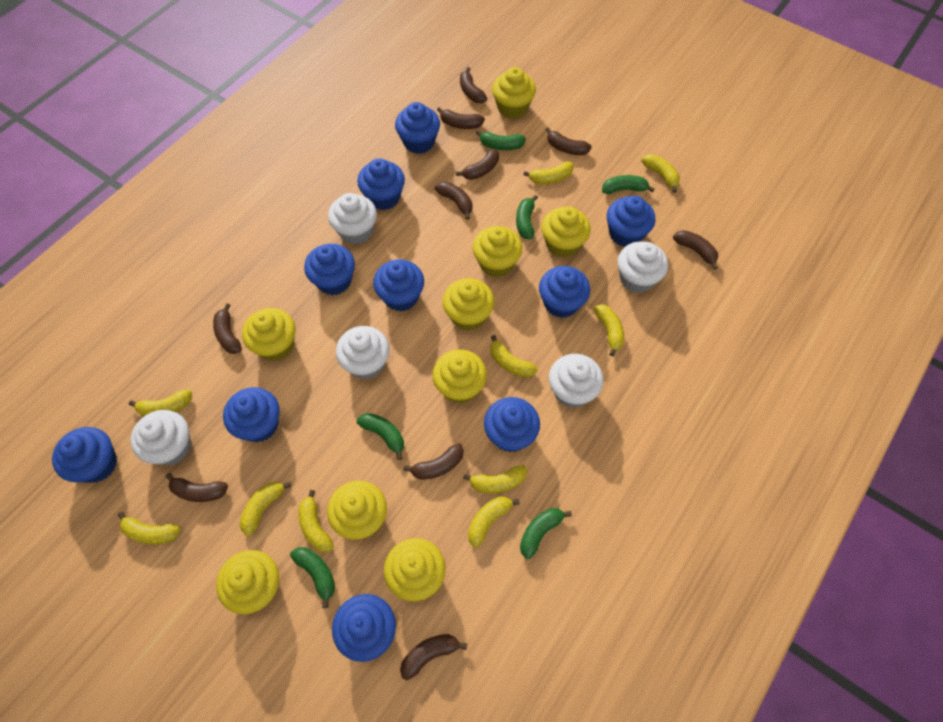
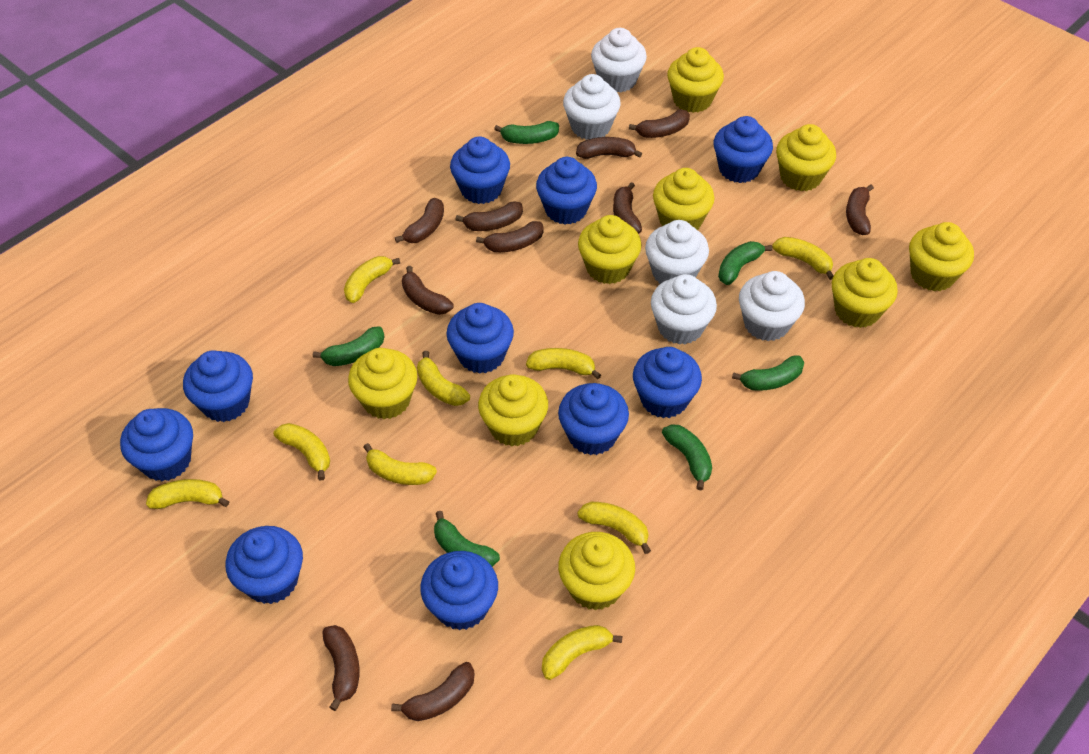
yellow banana: 10 -> 9

